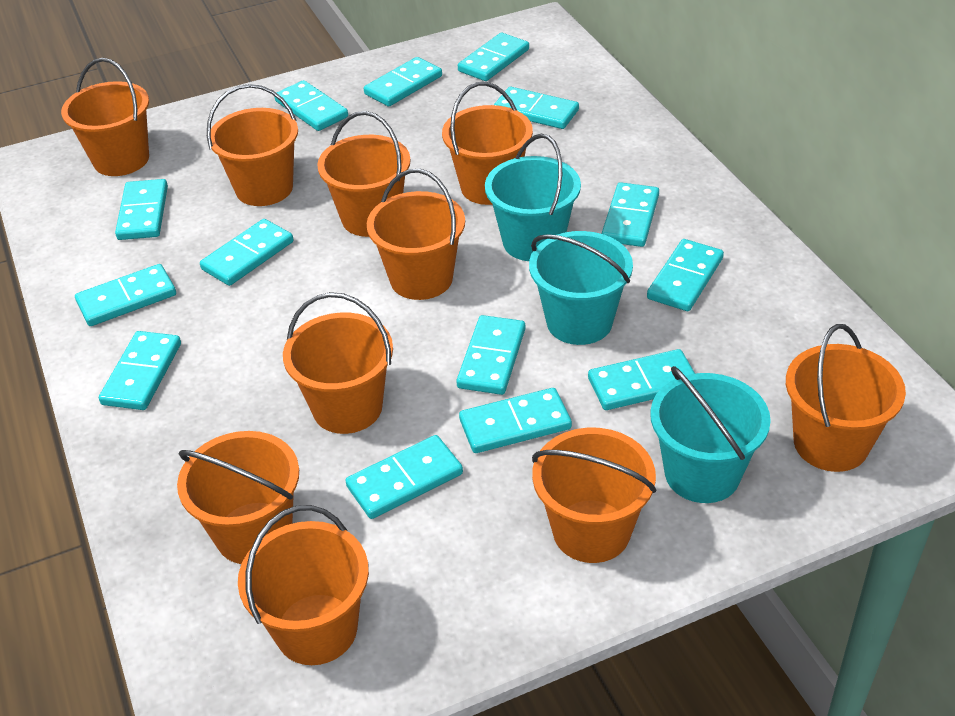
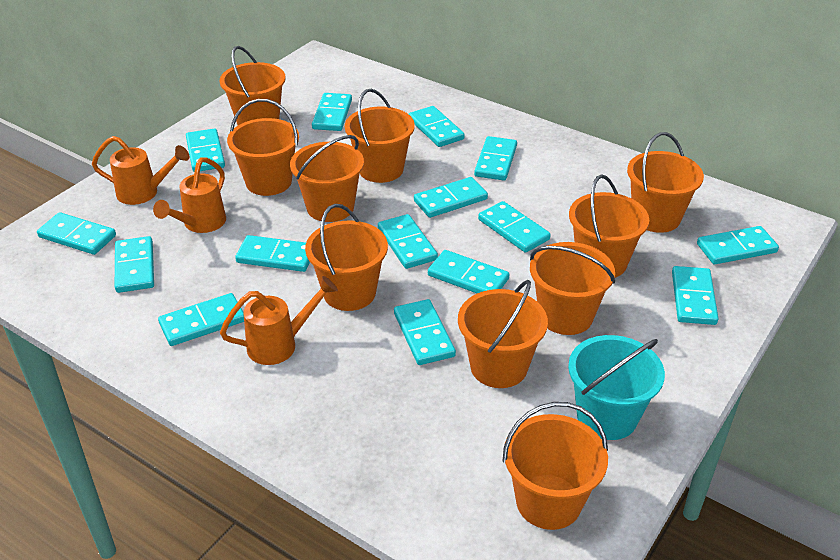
orange watering can: 0 -> 3
turquoise bucket: 3 -> 1
turquoise domino: 14 -> 15

